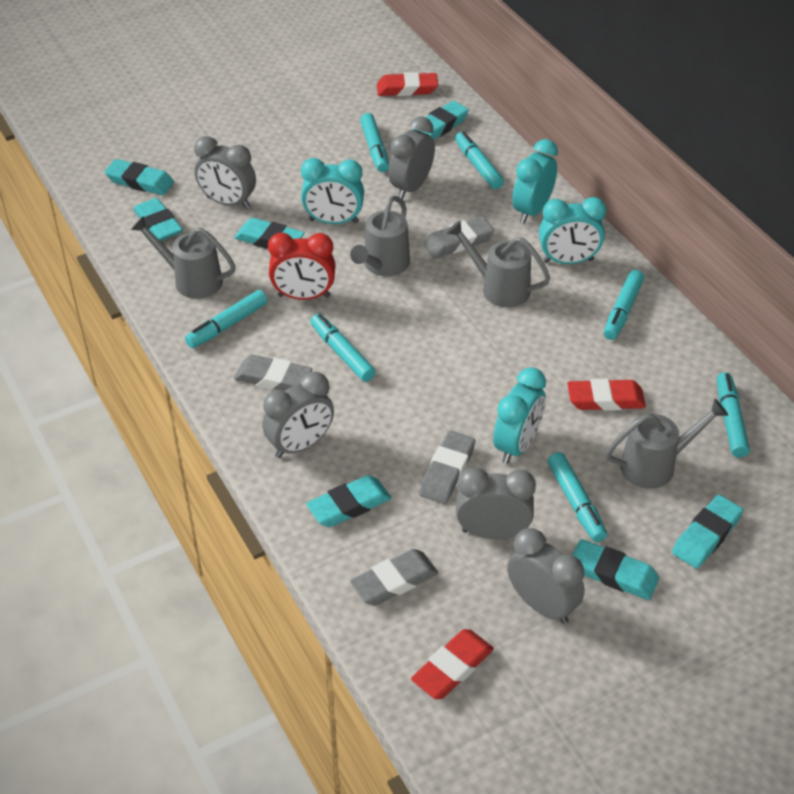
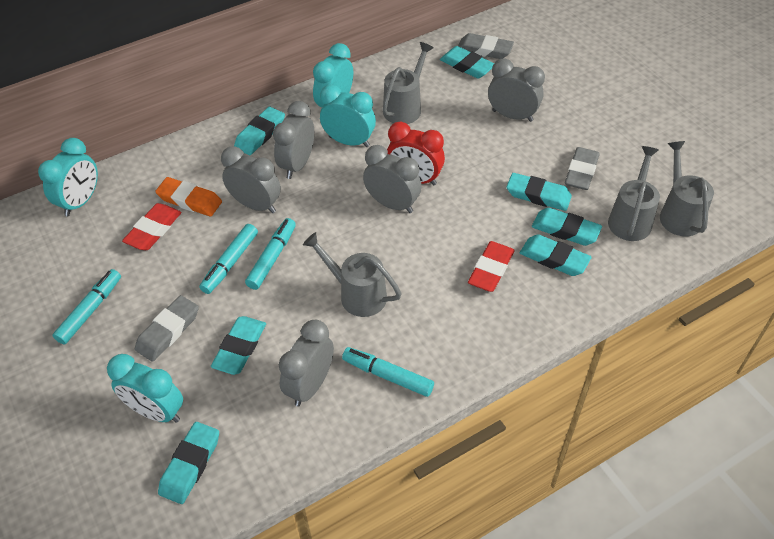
grey eraser: 4 -> 3
orange eraser: 0 -> 1
red eraser: 3 -> 2
turquoise marker: 7 -> 4

